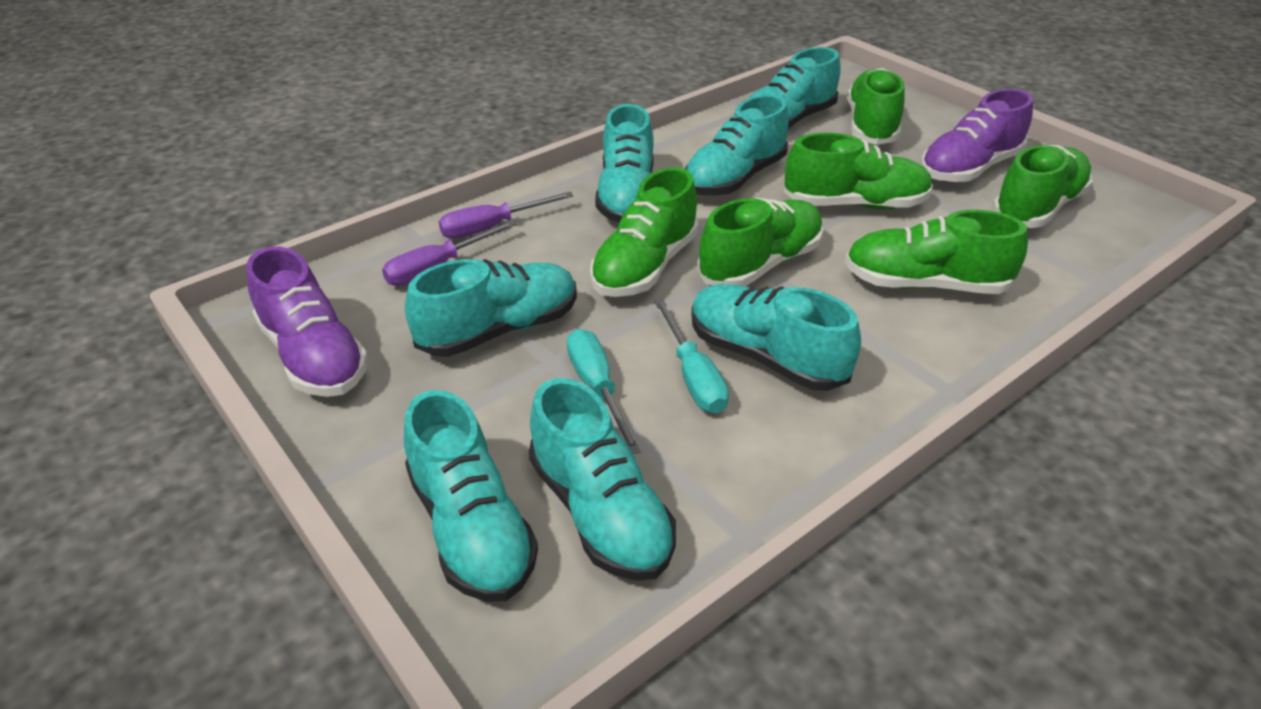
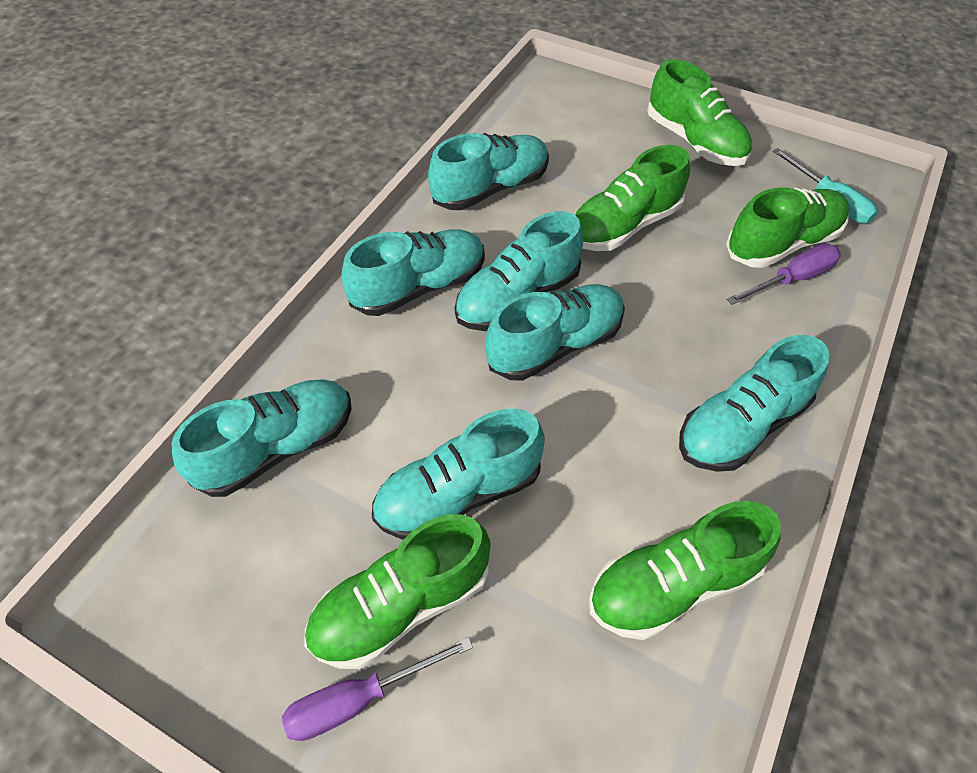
green shoe: 6 -> 5
purple shoe: 2 -> 0
turquoise screwdriver: 2 -> 1

